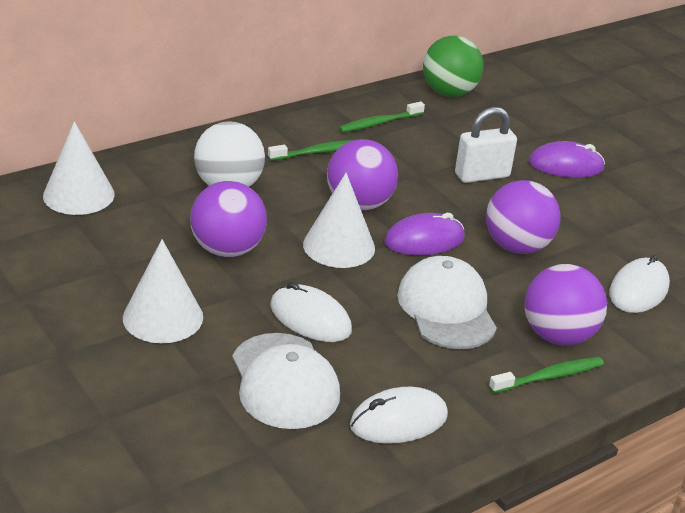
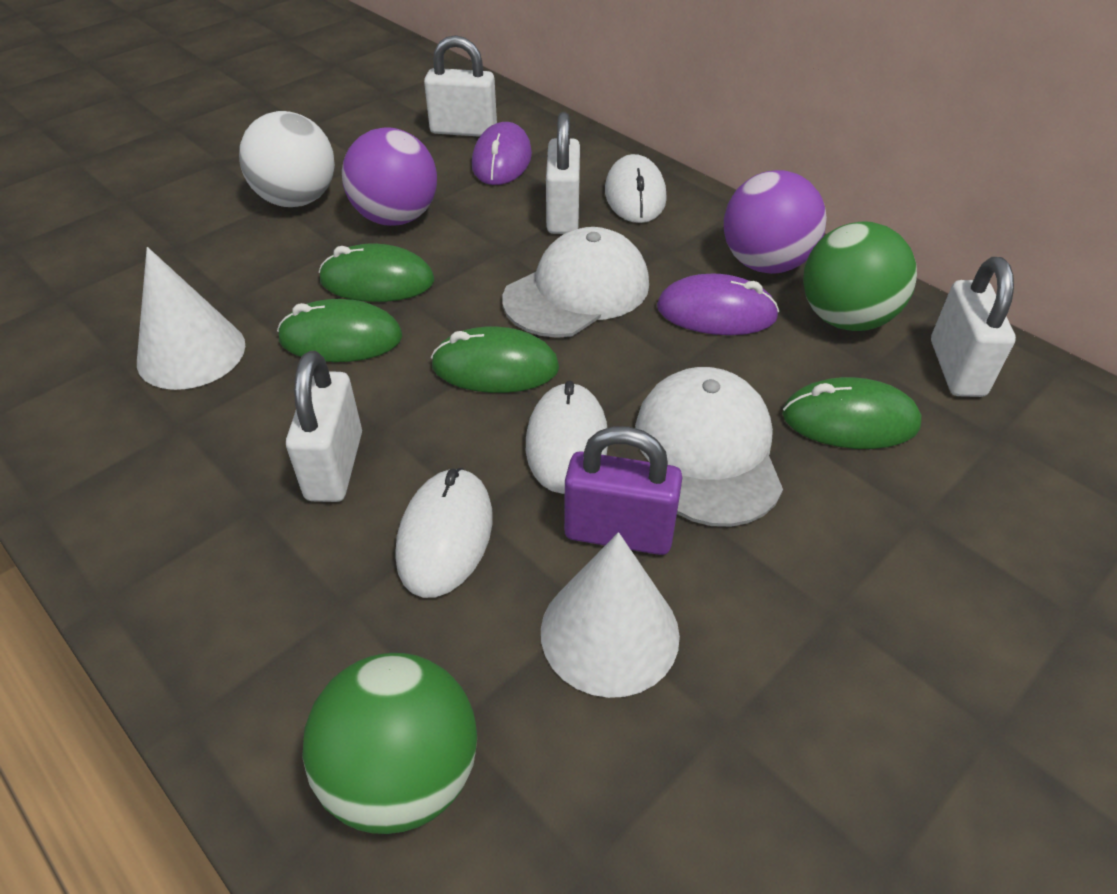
green ball: 1 -> 2
green mouse: 0 -> 4
green toothbrush: 3 -> 0
purple ball: 4 -> 2
purple padlock: 0 -> 1
white cone: 3 -> 2
white padlock: 1 -> 4

